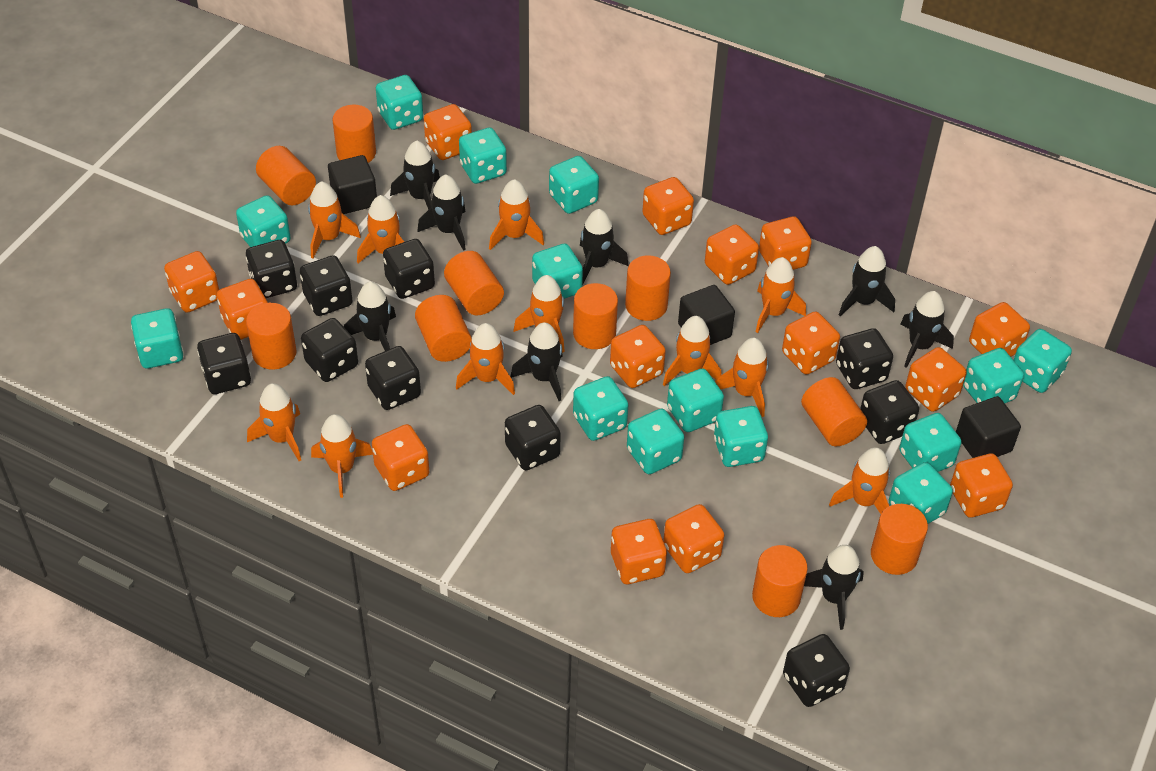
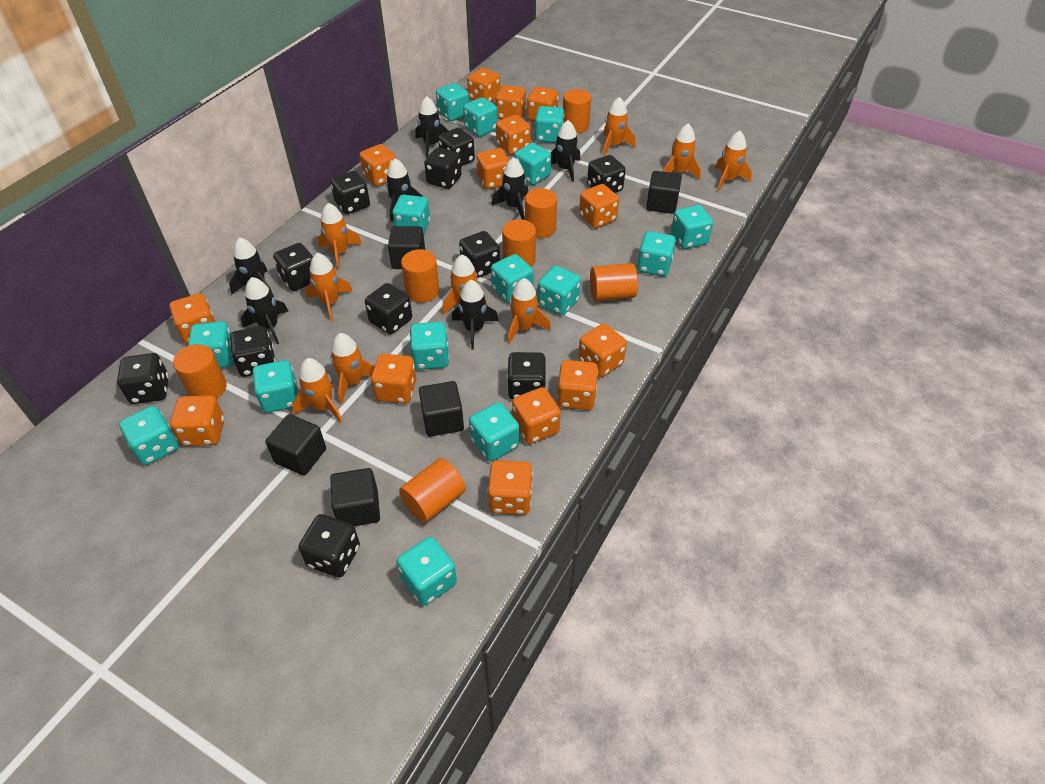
black cube: 3 -> 5
black dice: 10 -> 11
black rocket: 8 -> 7
orange cylinder: 10 -> 7
orange rocket: 11 -> 9
turquoise dice: 14 -> 15

